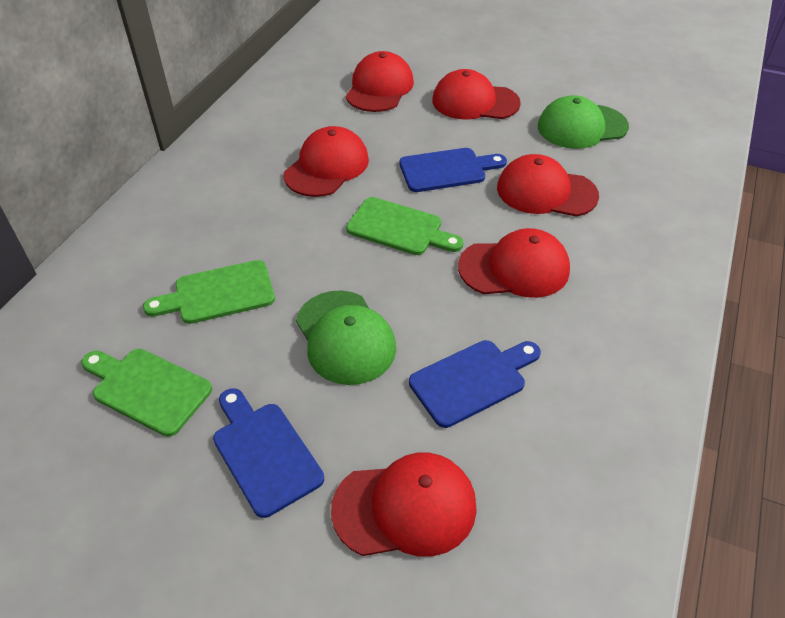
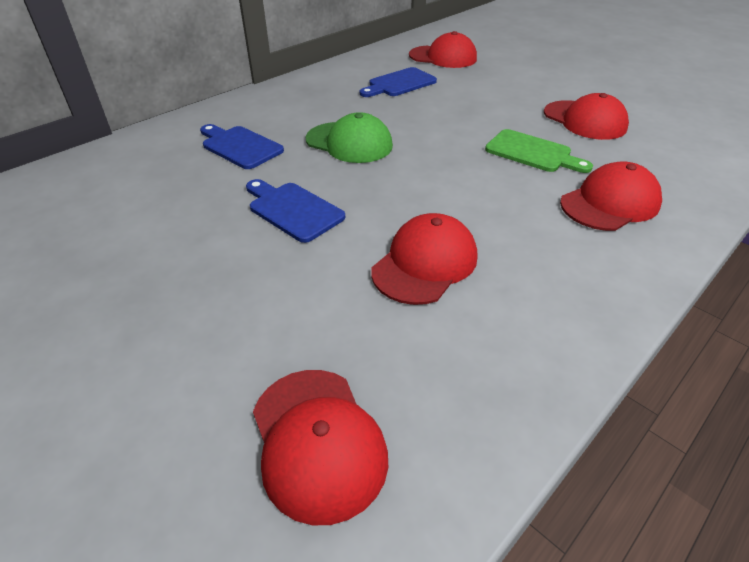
green cap: 2 -> 1
green cutting board: 3 -> 1
red cap: 6 -> 5

